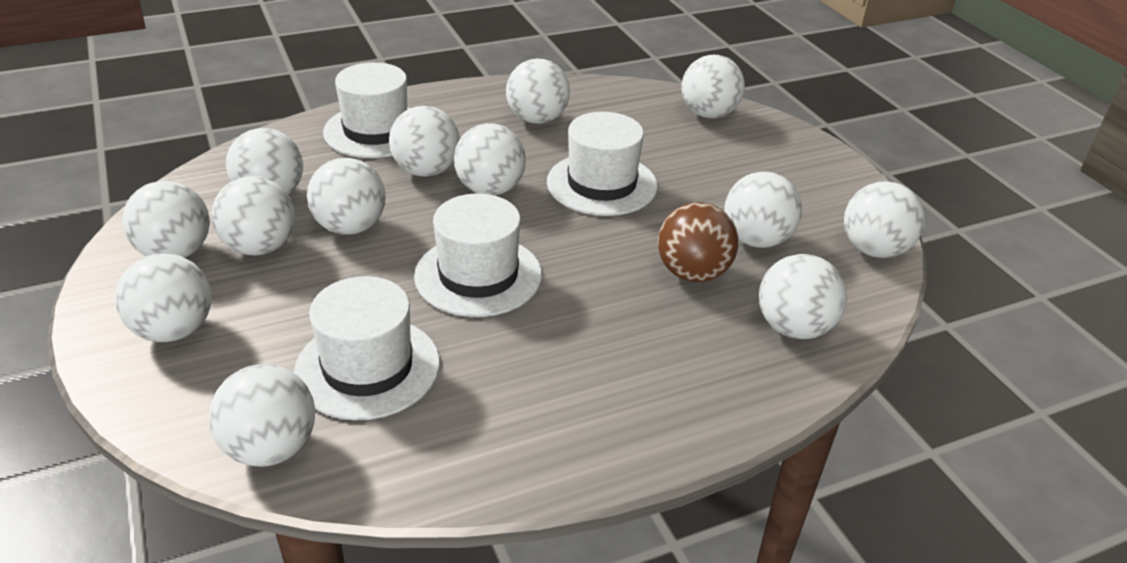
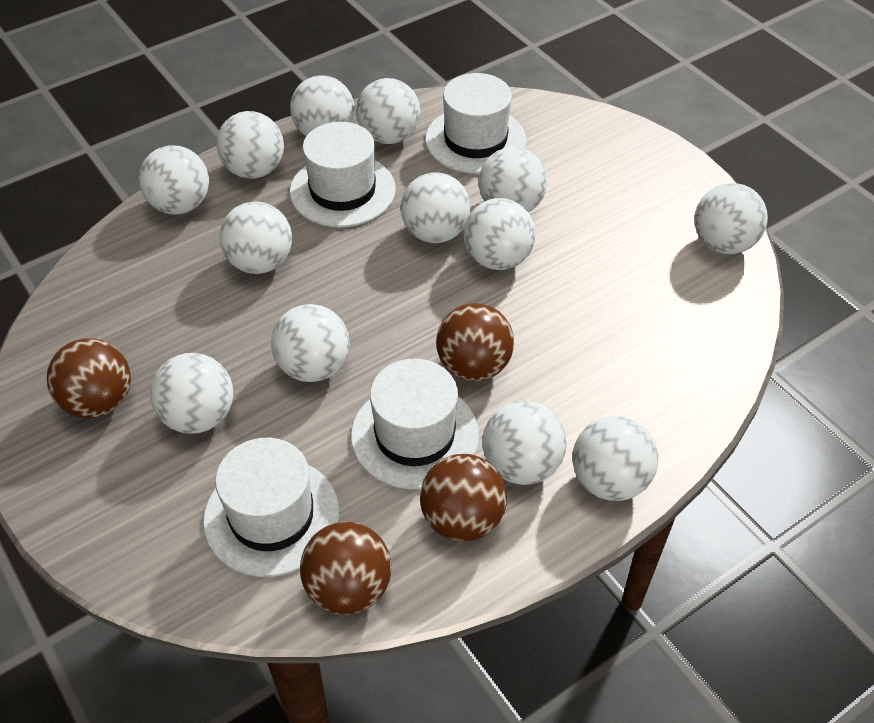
brown ball: 1 -> 4

